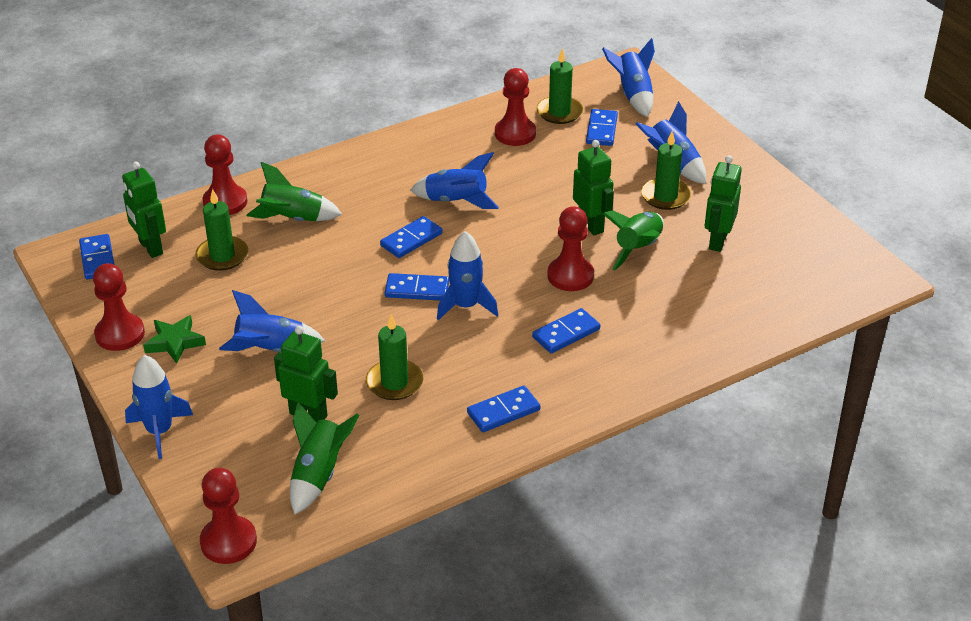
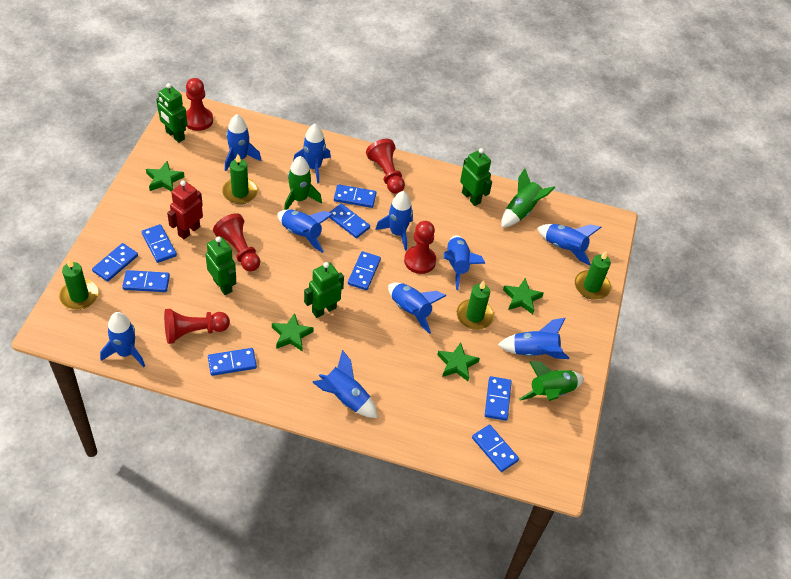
blue domino: 6 -> 9
blue rocket: 6 -> 10
green star: 1 -> 4
red robot: 0 -> 1

